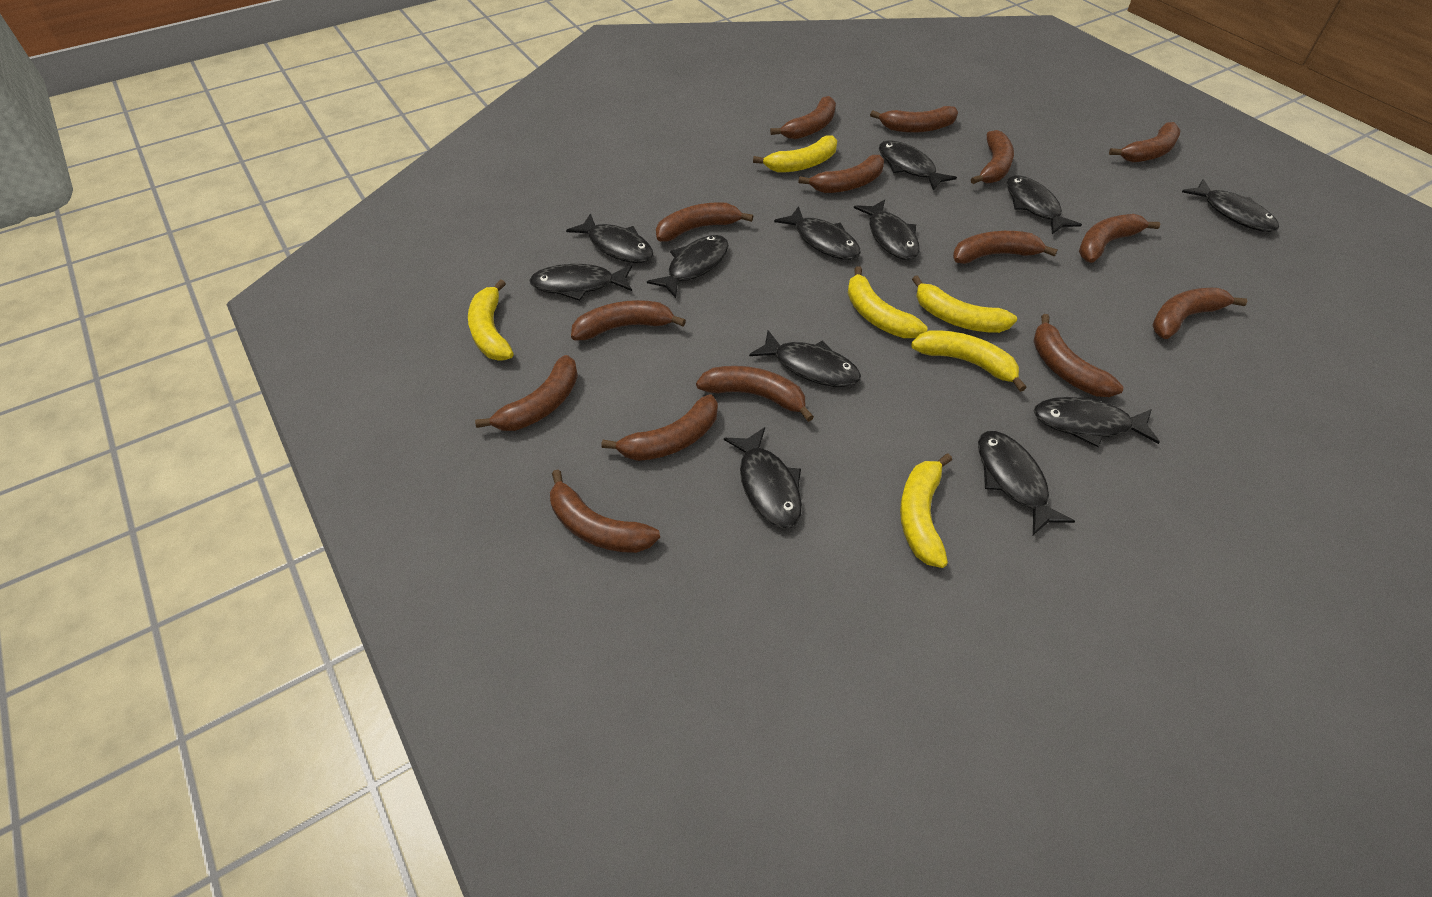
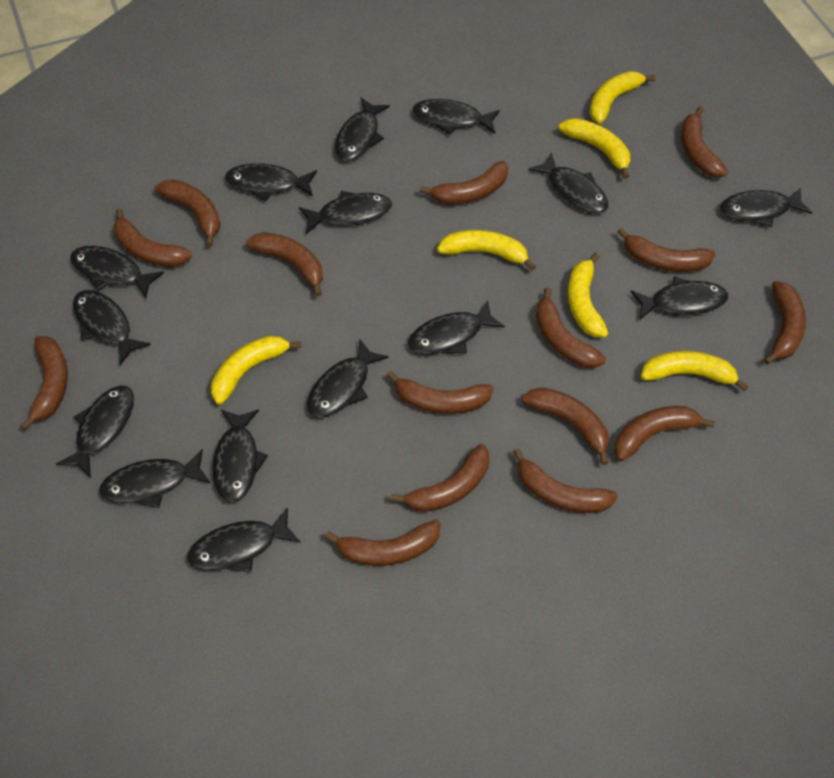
black fish: 12 -> 15

